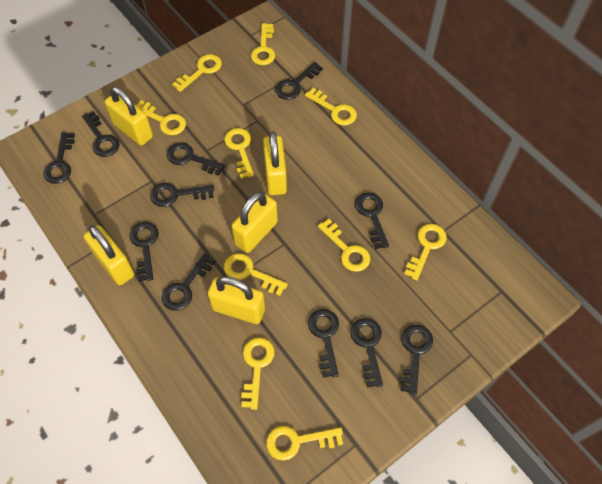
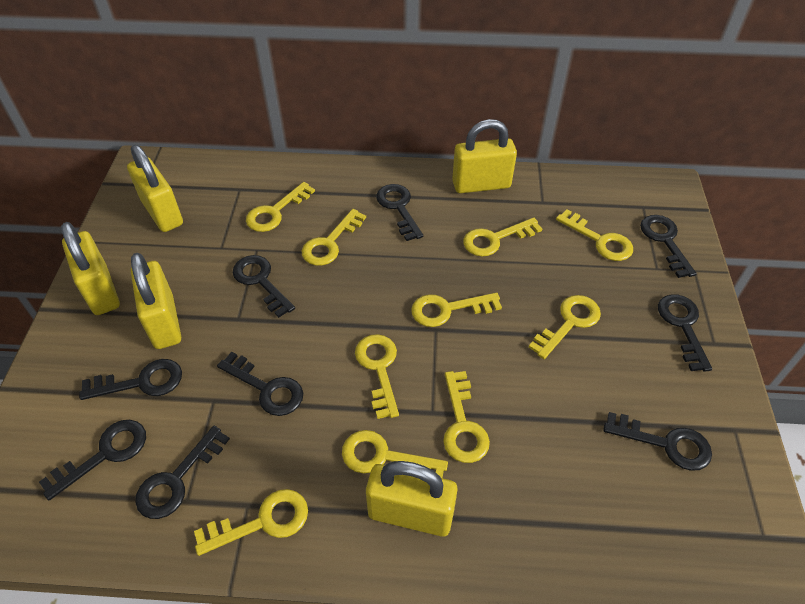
black key: 11 -> 9

